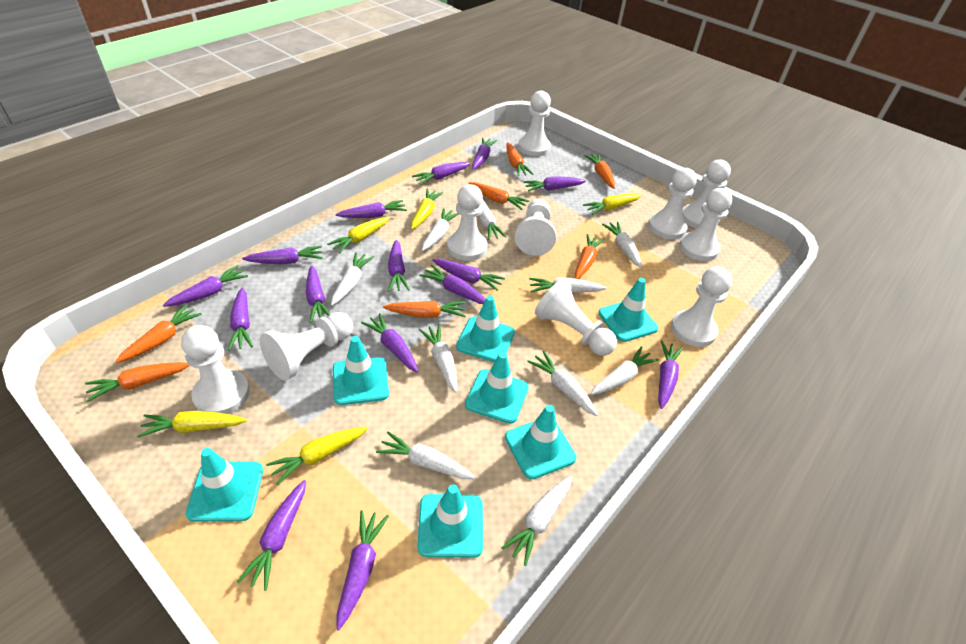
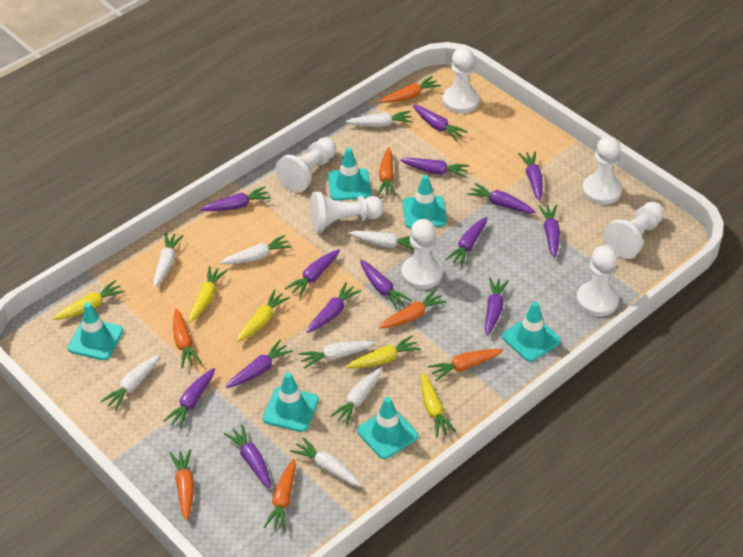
purple carrot: 15 -> 14
turquoise traffic cone: 7 -> 6
white carrot: 10 -> 8
white pawn: 10 -> 7

